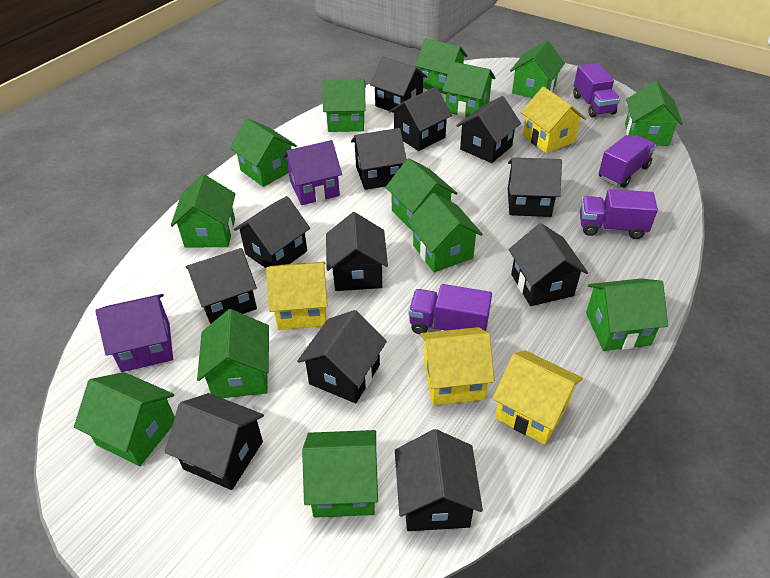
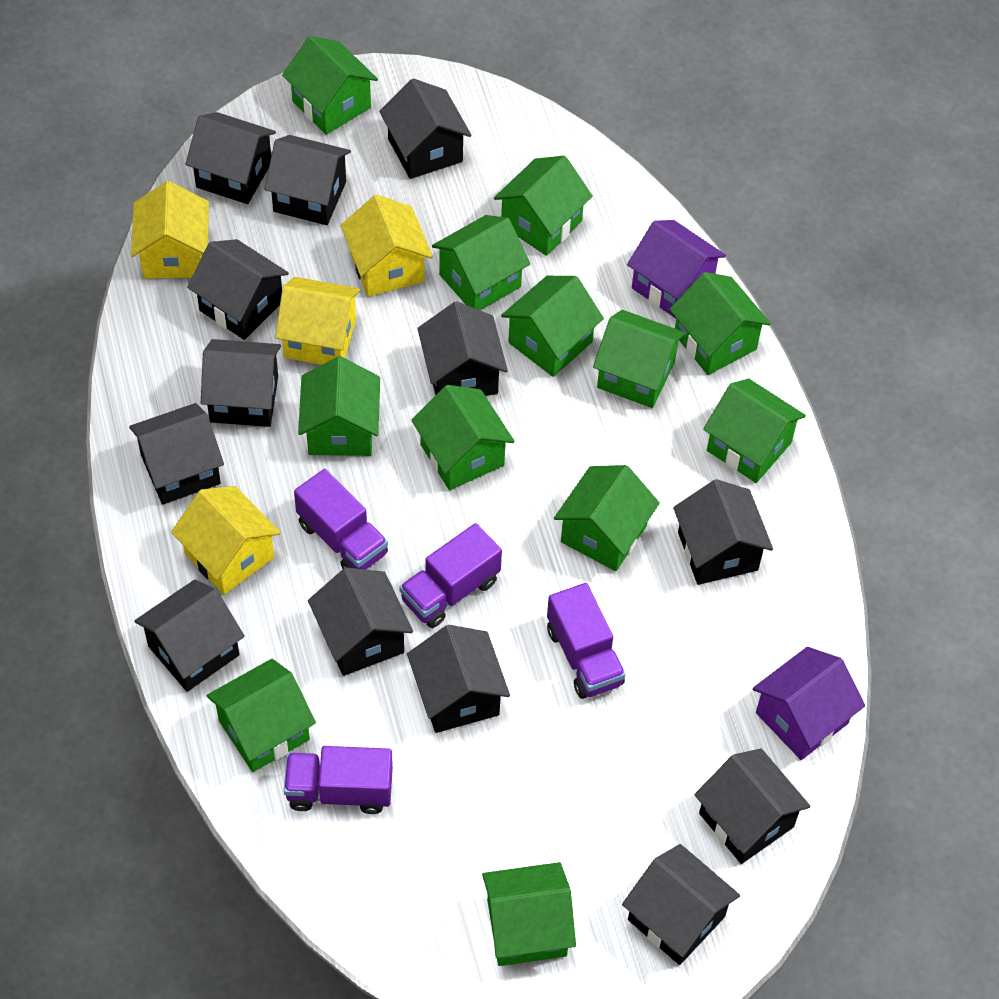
black house: 12 -> 13
green house: 13 -> 12

